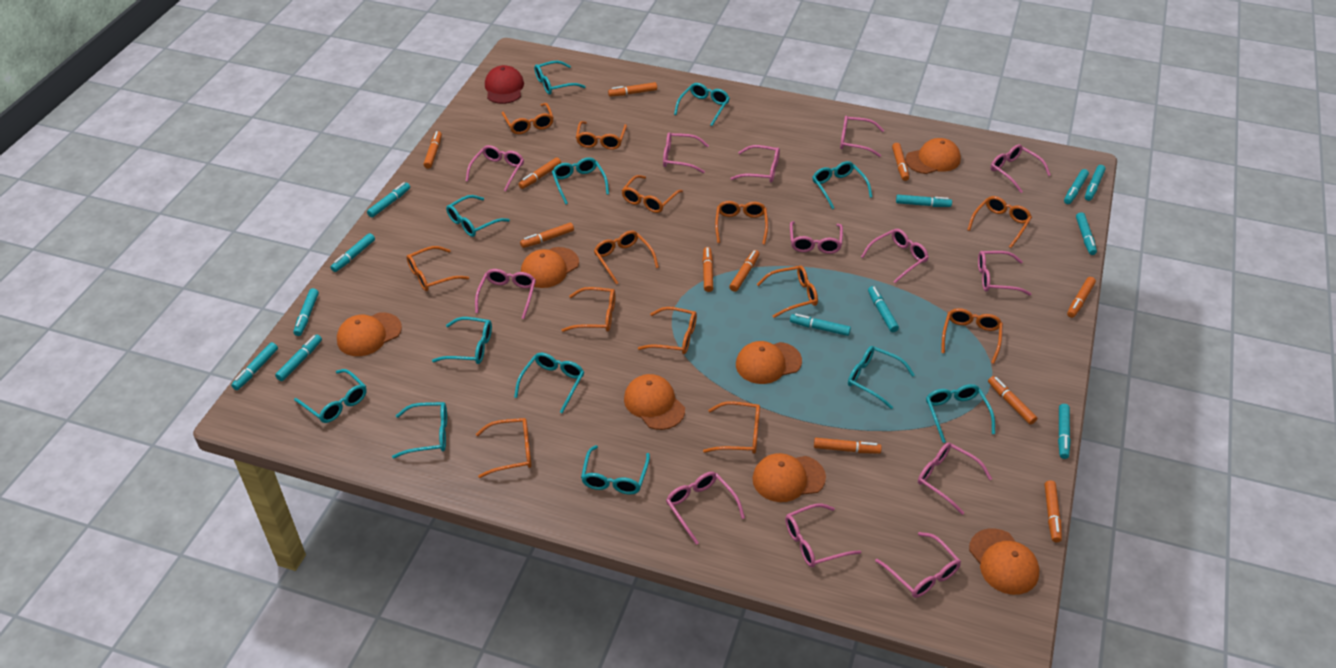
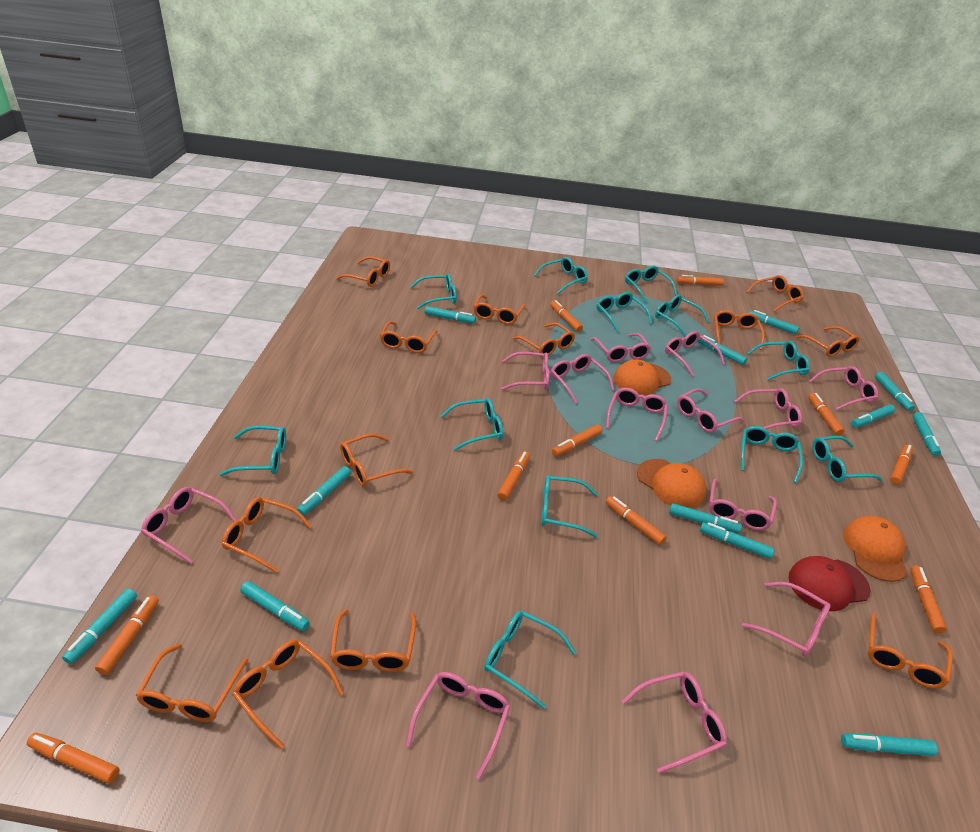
orange cap: 7 -> 3
orange marker: 11 -> 10

